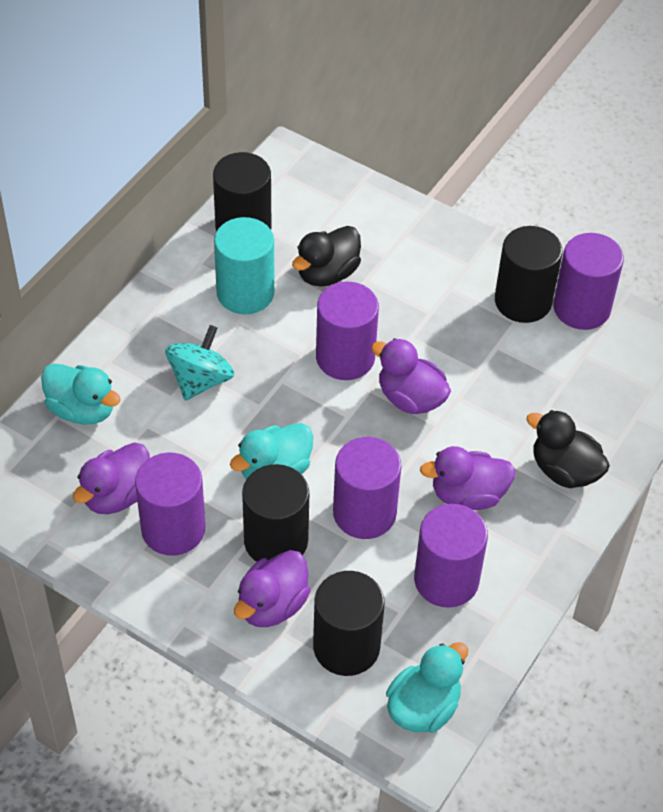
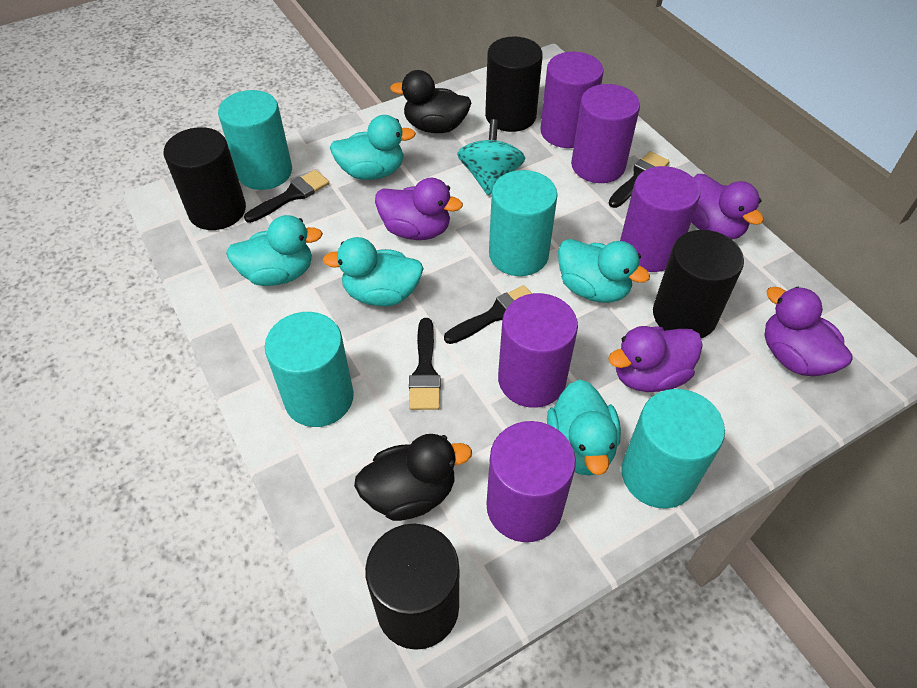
black brush: 0 -> 4
turquoise cylinder: 1 -> 4
turquoise duck: 3 -> 5

